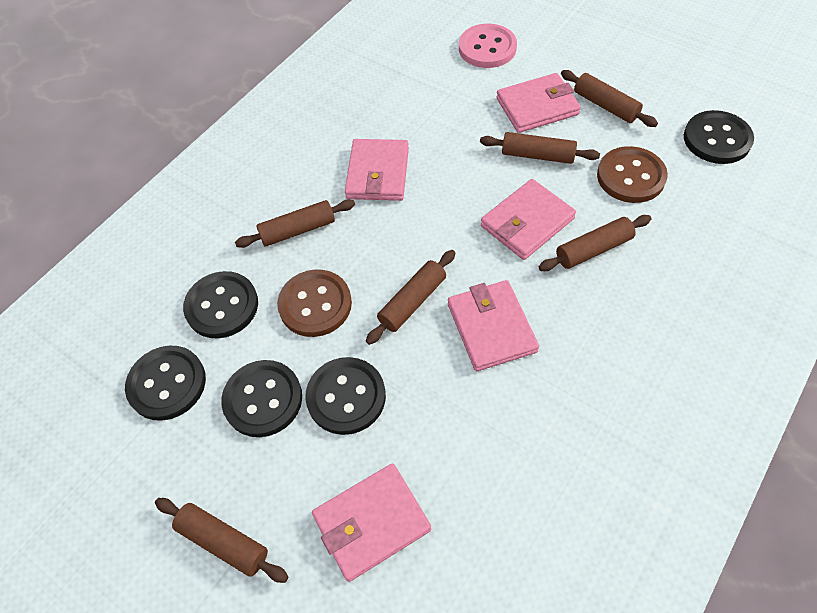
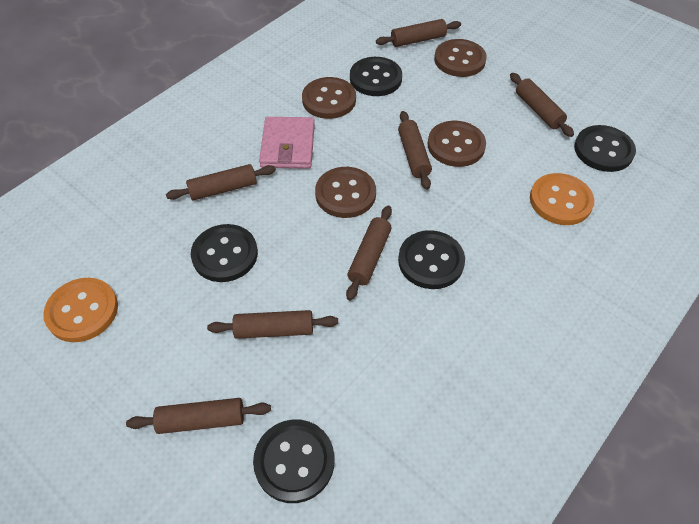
brown button: 2 -> 4
brown rolling pin: 6 -> 7
orange button: 0 -> 2
pink button: 1 -> 0
pink wallet: 5 -> 1

